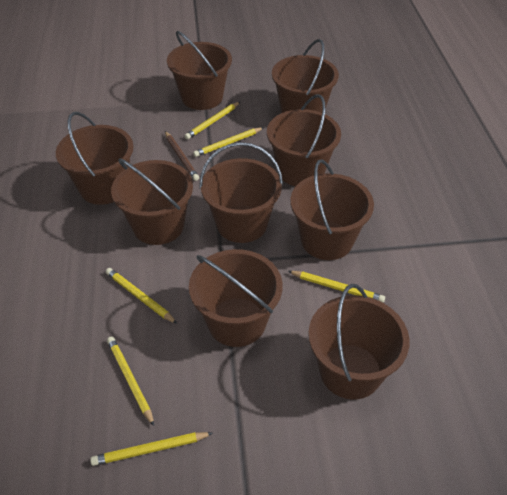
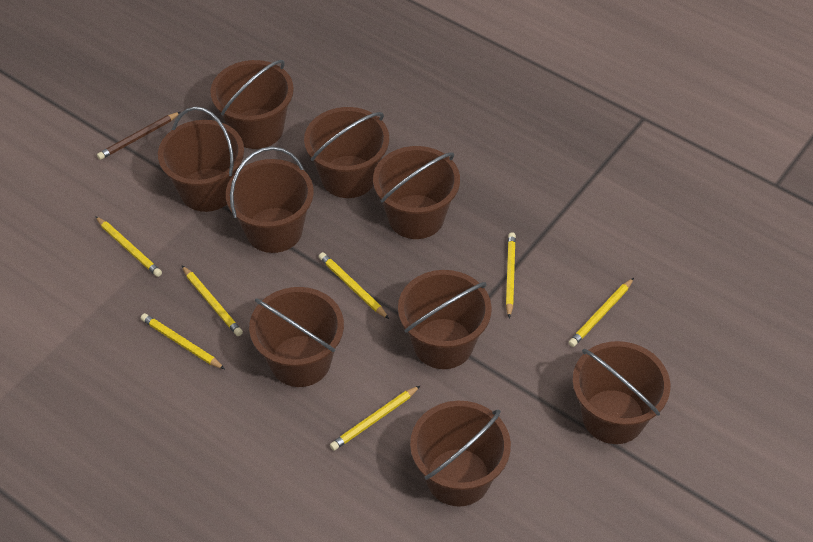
yellow pencil: 6 -> 7

